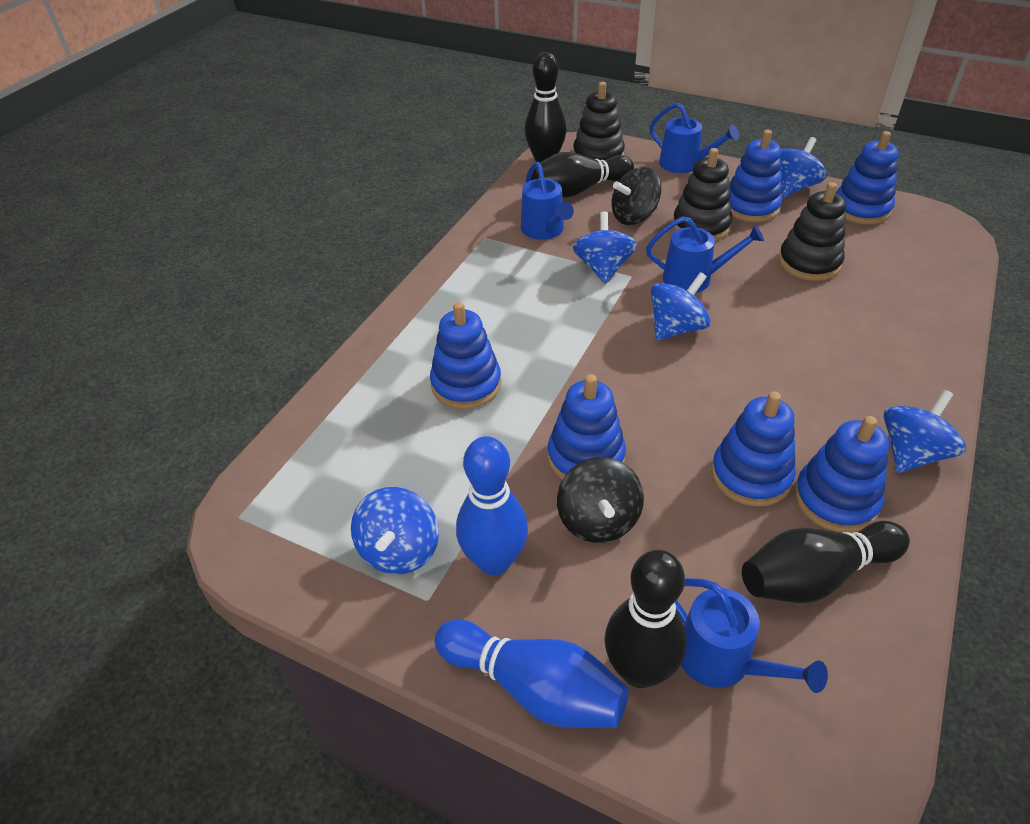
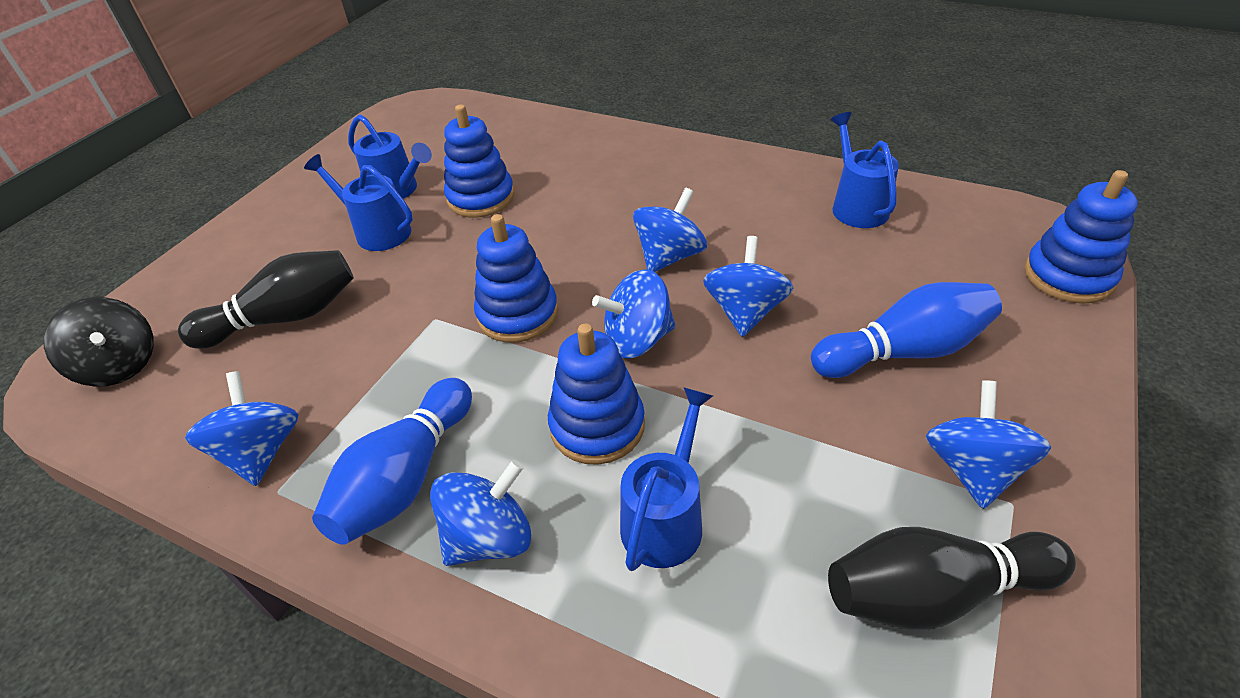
black bowling pin: 4 -> 2
black spinning top: 2 -> 1
black stacking toy: 3 -> 0
blue spinning top: 5 -> 6
blue stacking toy: 6 -> 4

